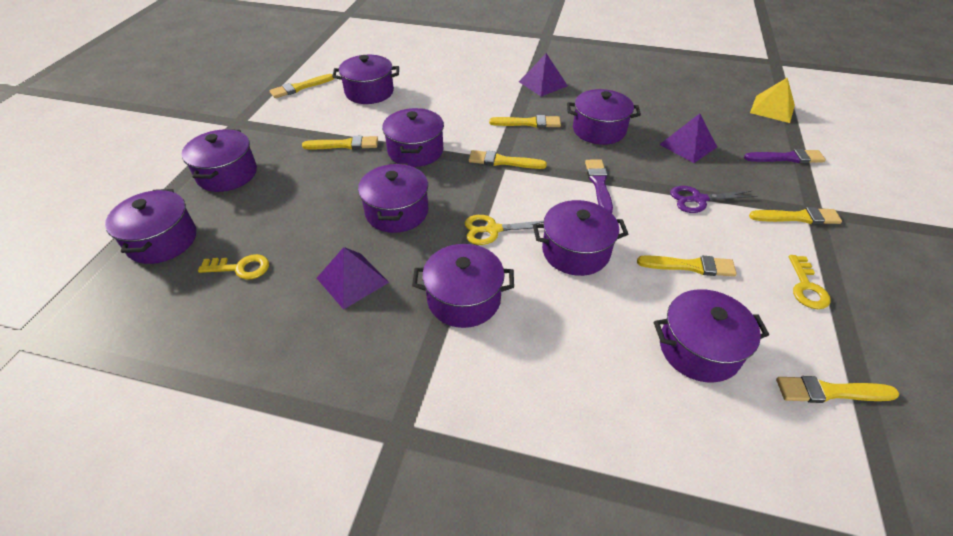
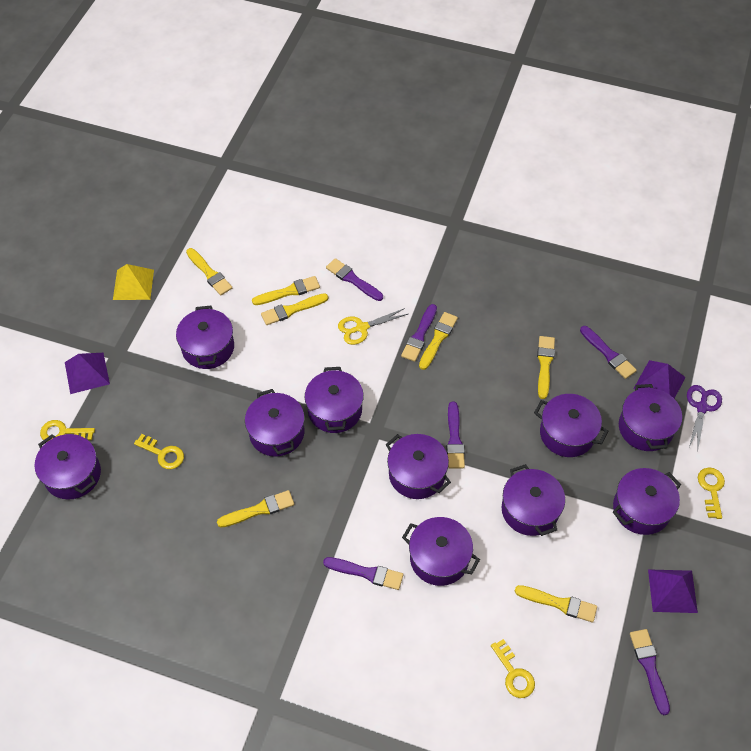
purple brush: 2 -> 6
purple pot: 9 -> 10
yellow key: 2 -> 4

